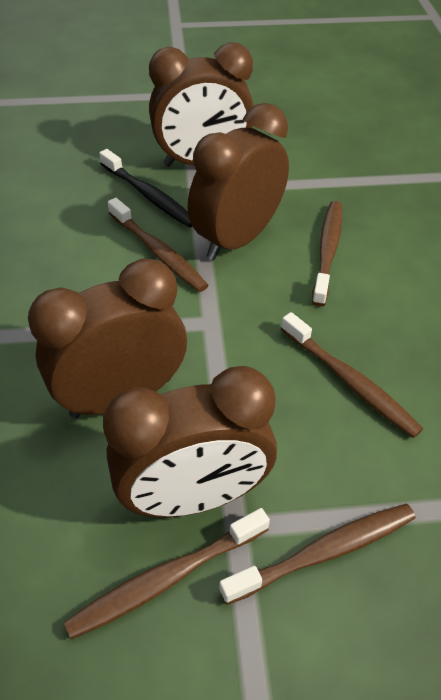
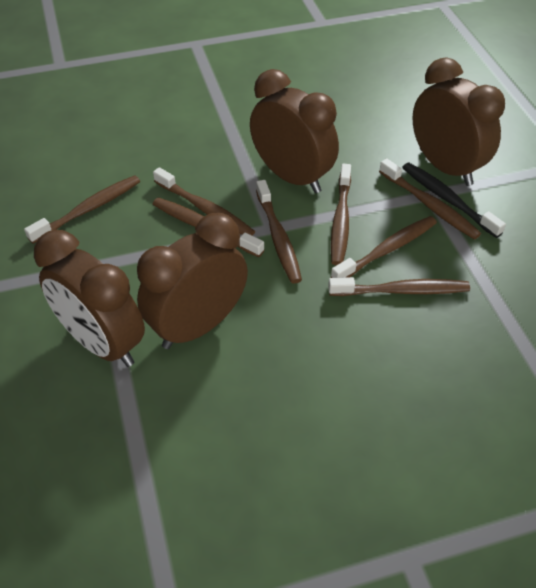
brown toothbrush: 5 -> 8

